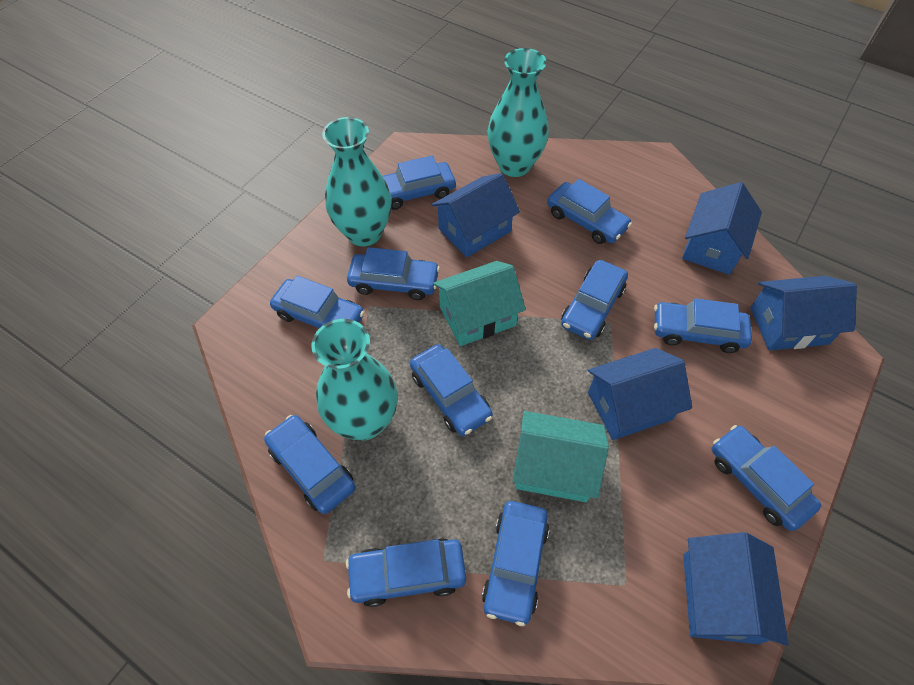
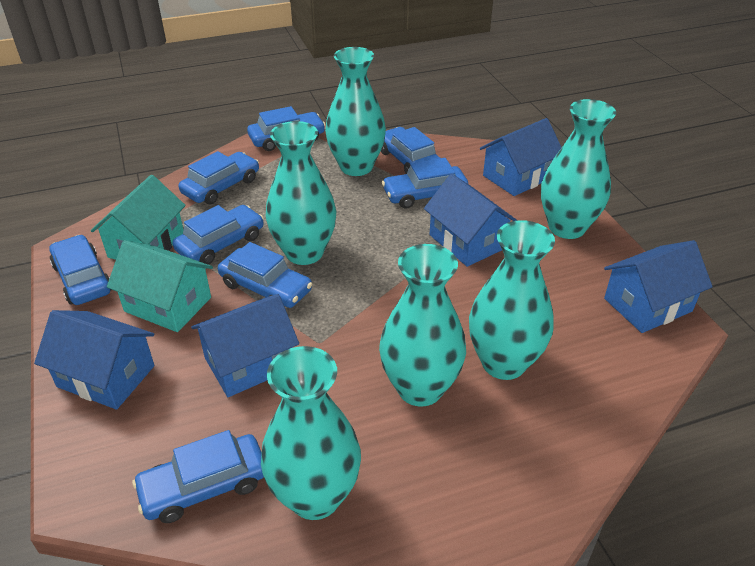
blue car: 11 -> 8
turquoise vase: 3 -> 6

